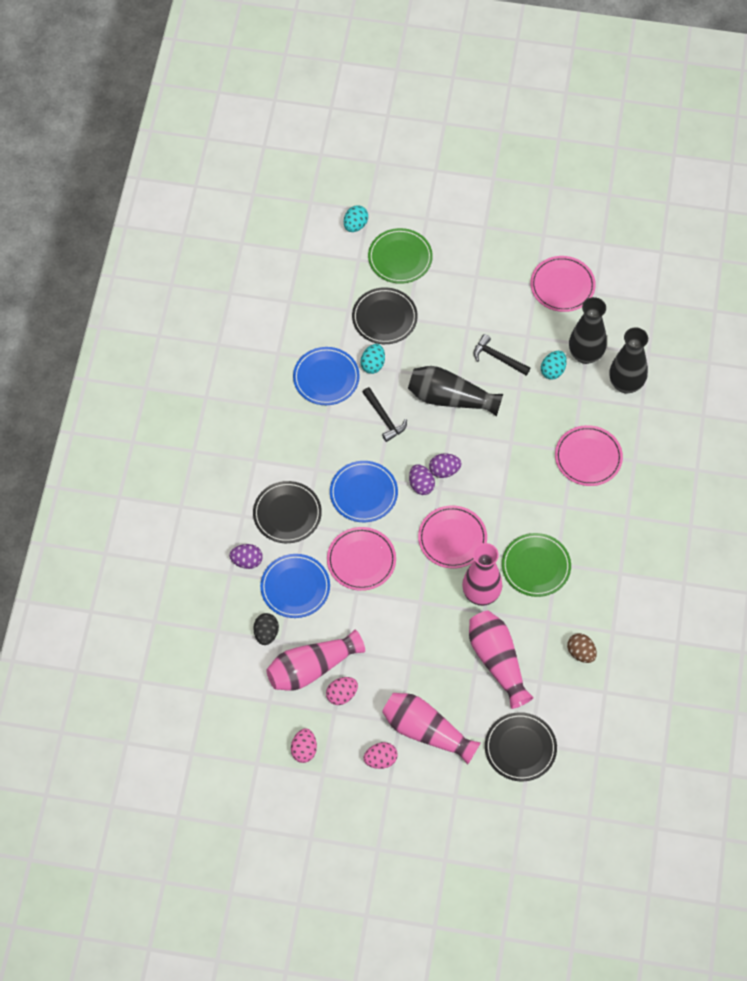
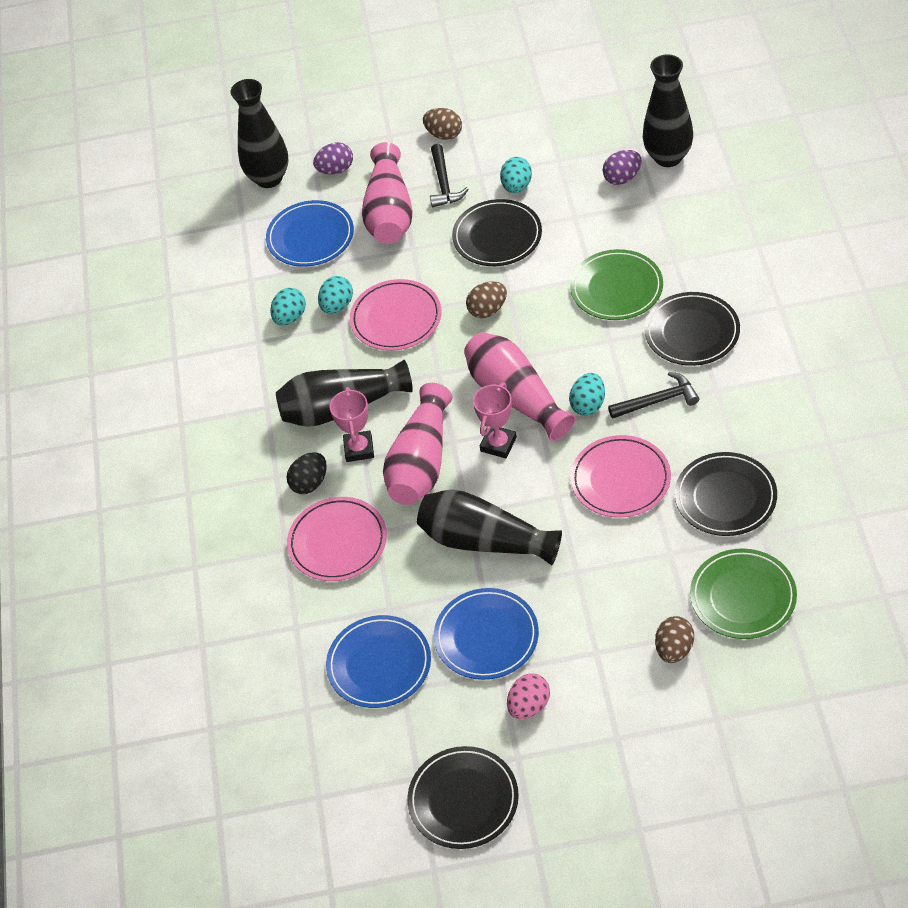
black plate: 3 -> 4
black vase: 3 -> 4
brown egg: 1 -> 3
pink egg: 3 -> 1
pink plate: 4 -> 3
pink trophy: 0 -> 2
pink vase: 4 -> 3
purple egg: 3 -> 2
turquoise egg: 3 -> 4

